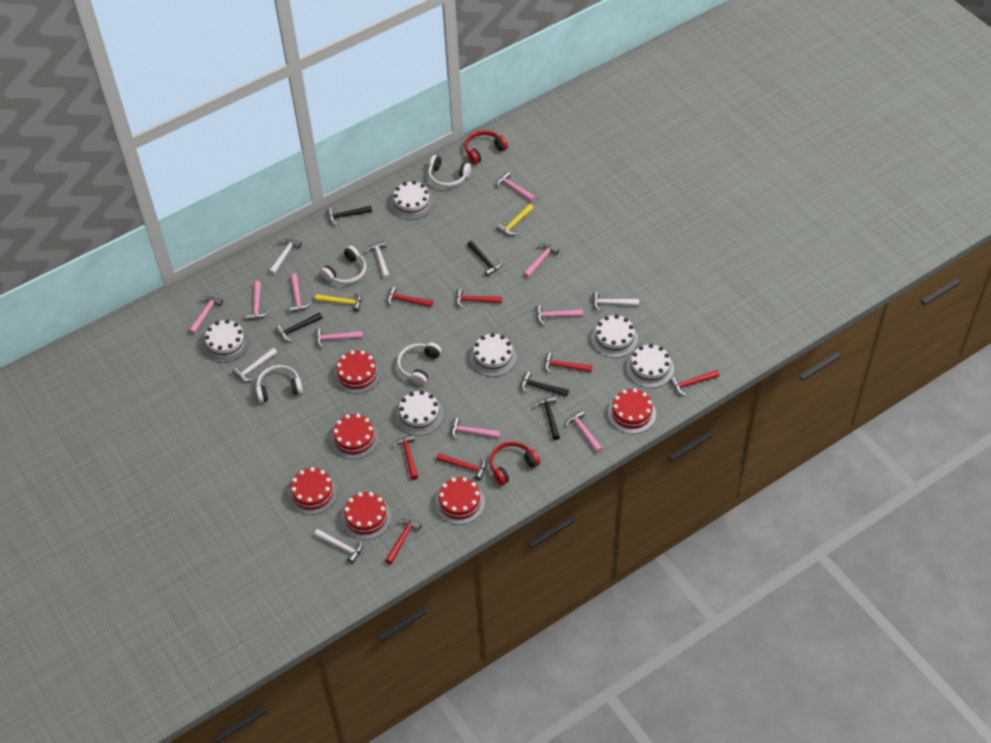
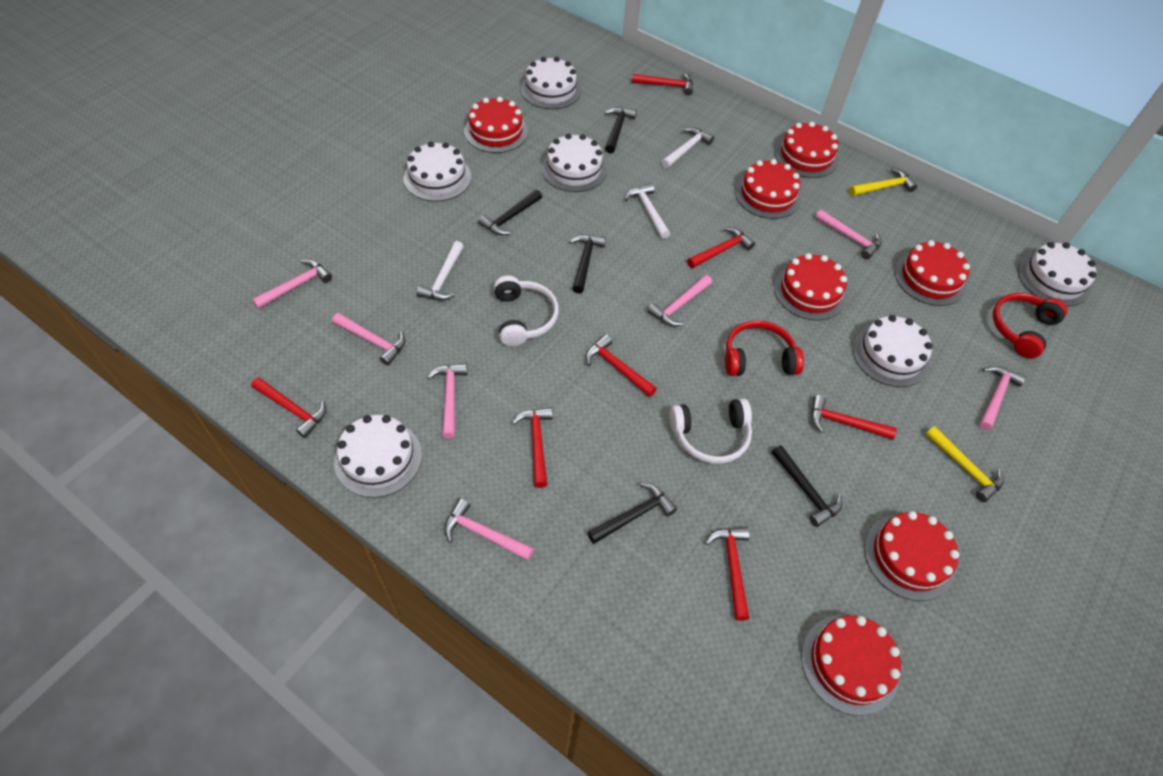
pink hammer: 9 -> 7
red cake: 6 -> 7
white hammer: 5 -> 3
white headphones: 4 -> 2

